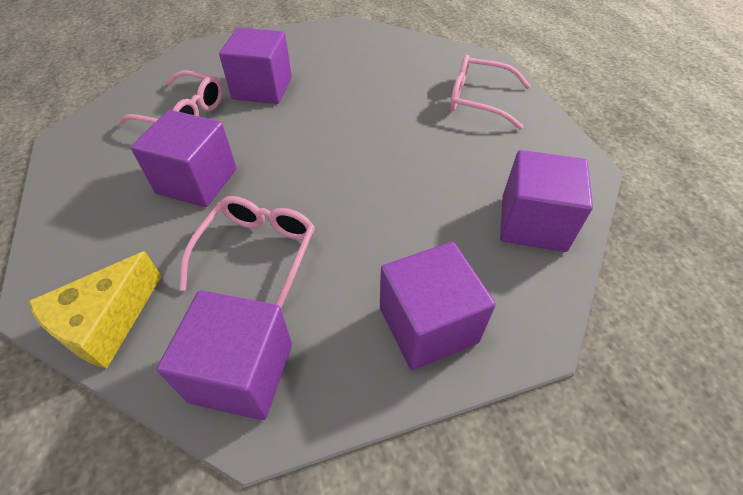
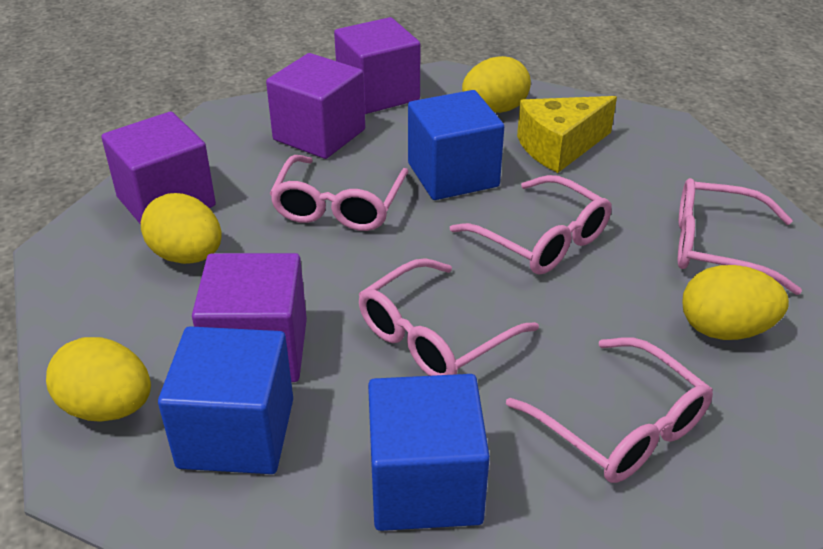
blue cube: 0 -> 3
pink glasses: 3 -> 5
purple cube: 5 -> 4
yellow egg: 0 -> 4

